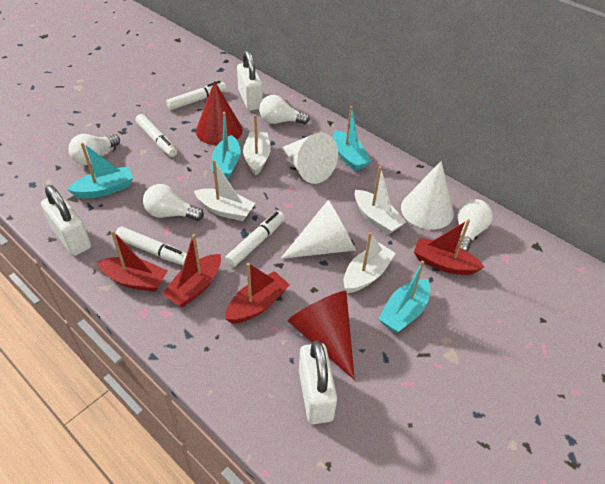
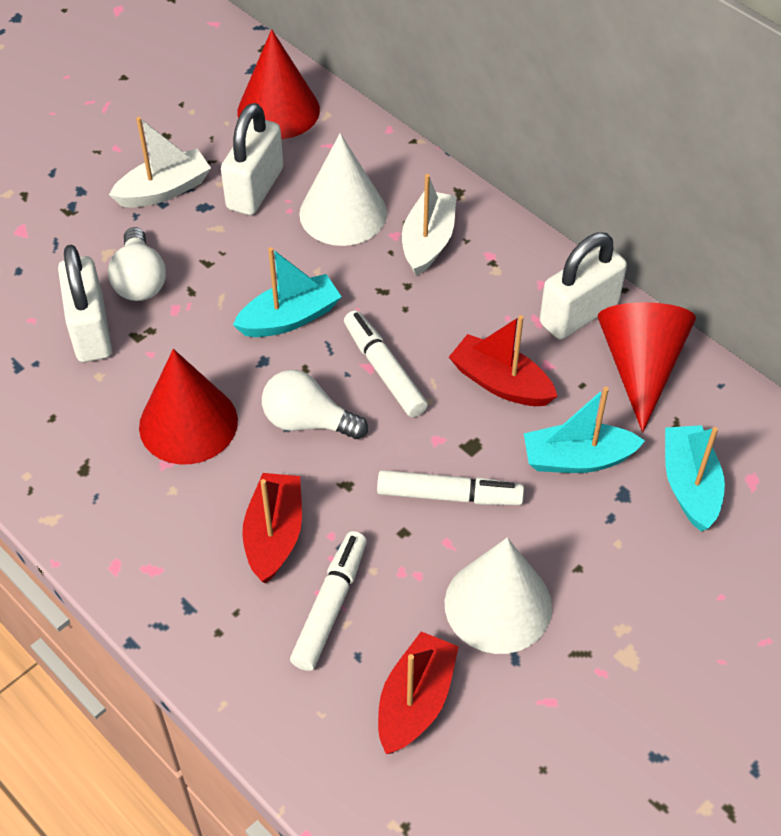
red boat: 4 -> 3
red cone: 2 -> 3
turquoise boat: 4 -> 3
white boat: 4 -> 2
white cone: 3 -> 2
white light bulb: 4 -> 2
white marker: 4 -> 3

